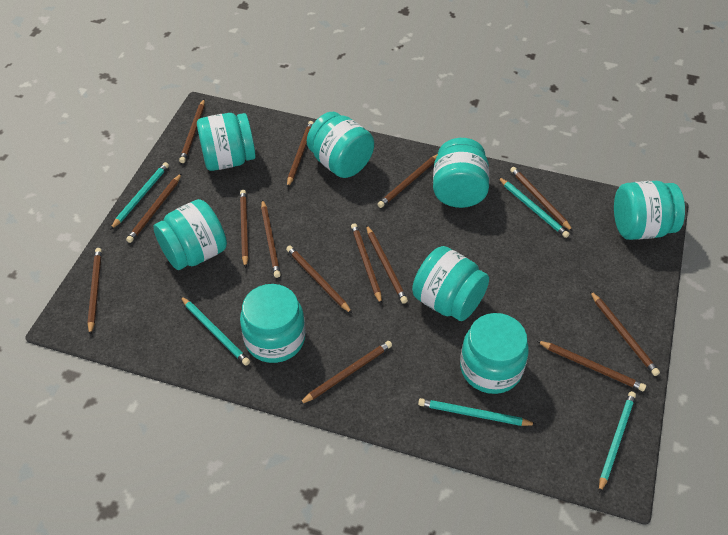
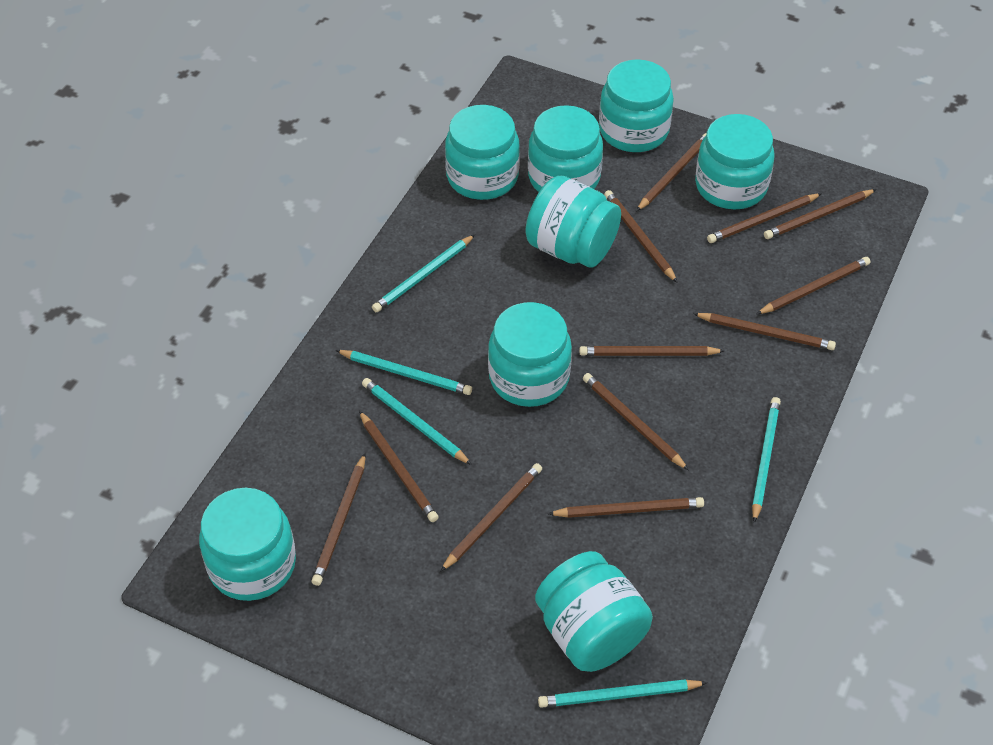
brown pencil: 14 -> 12

